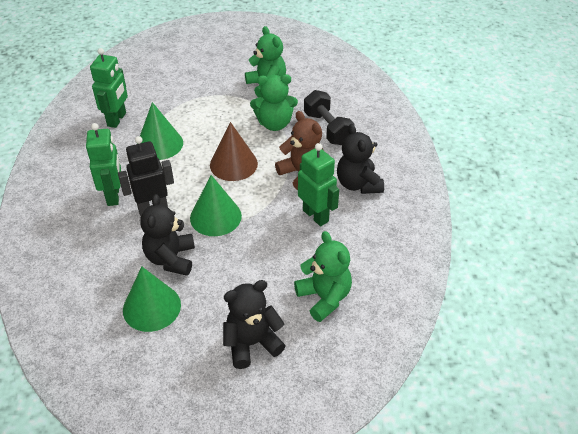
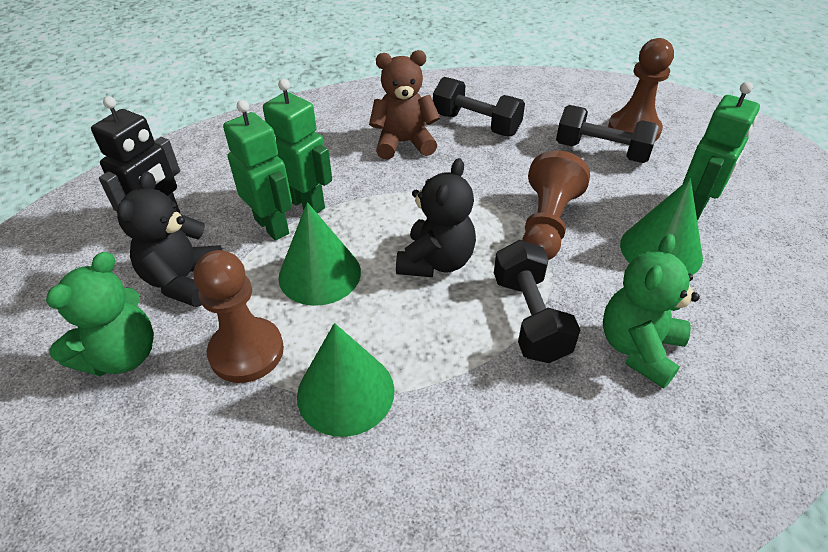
black dumbbell: 1 -> 3
black teddy bear: 3 -> 2
brown cone: 1 -> 0
brown pawn: 0 -> 3
green teddy bear: 3 -> 2

